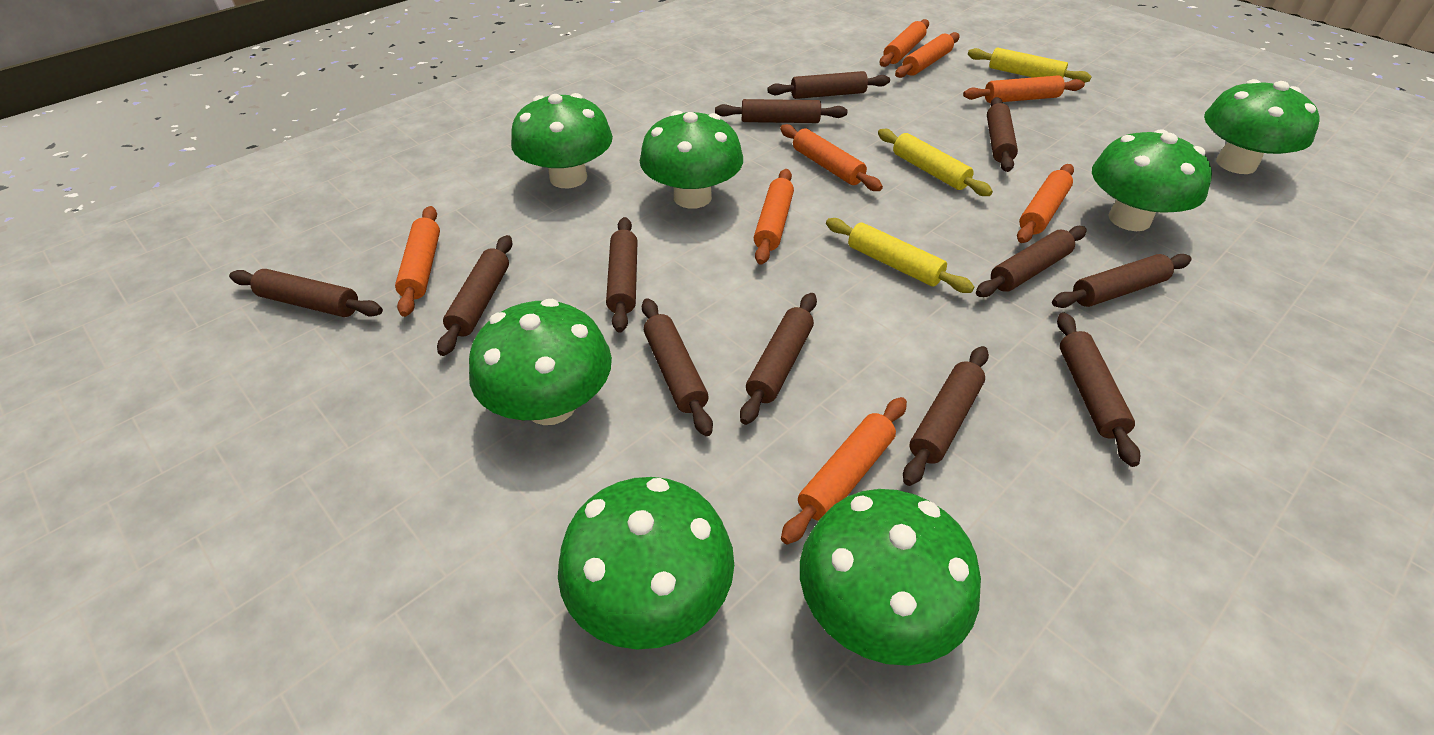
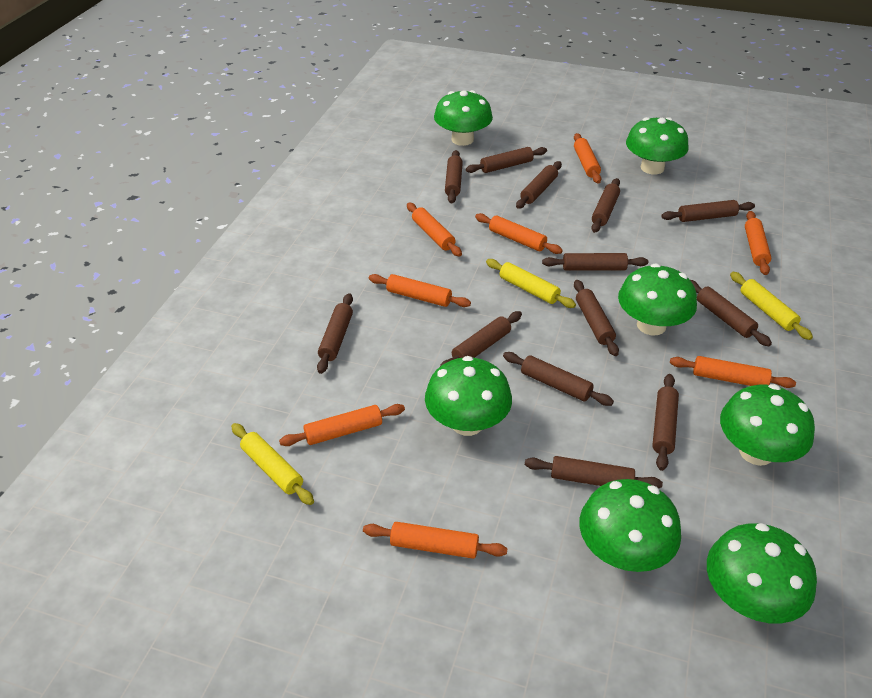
brown rolling pin: 12 -> 13

